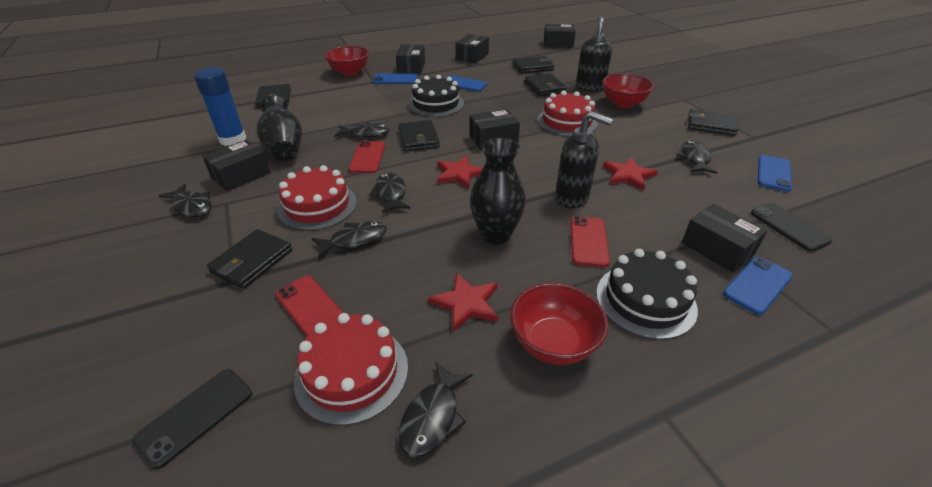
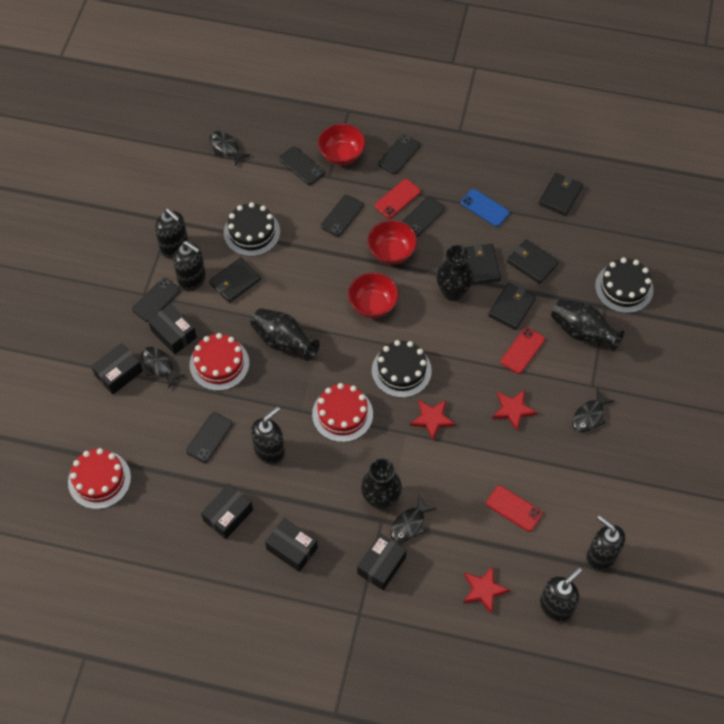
black box: 6 -> 5
black cake: 2 -> 3
black fish: 6 -> 4
black phone: 2 -> 6
black soap dispenser: 2 -> 5
black vase: 2 -> 4
black wallet: 6 -> 5
blue glue stick: 1 -> 0
blue phone: 4 -> 1

